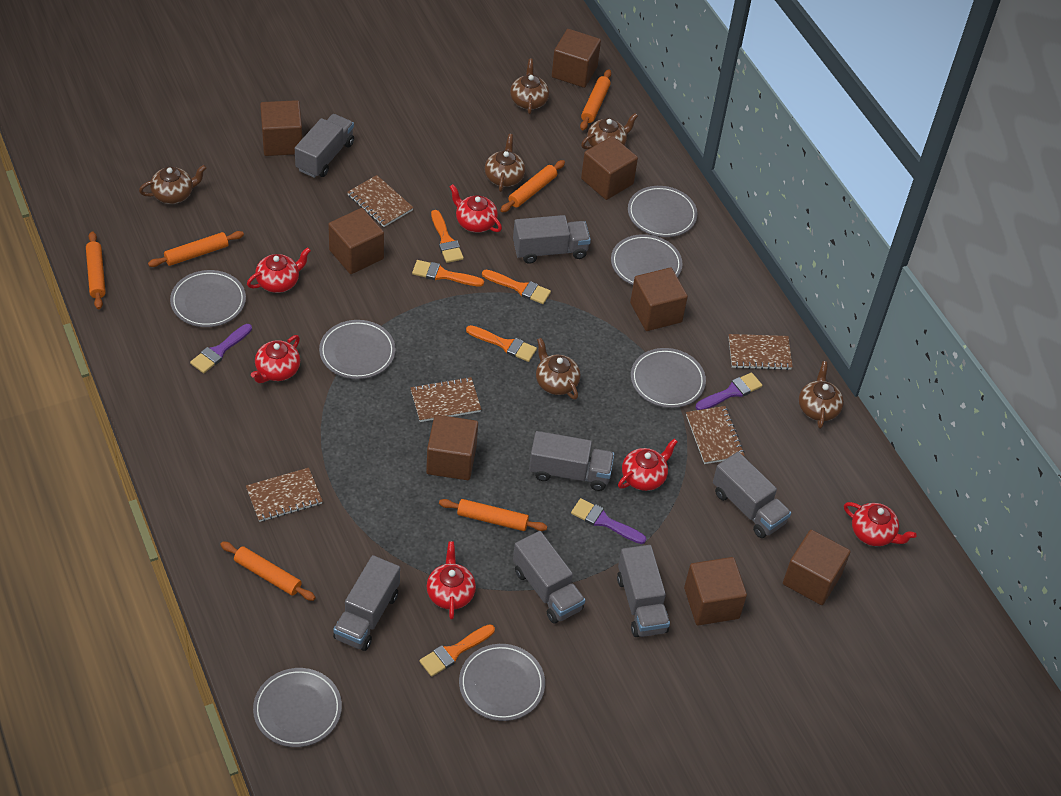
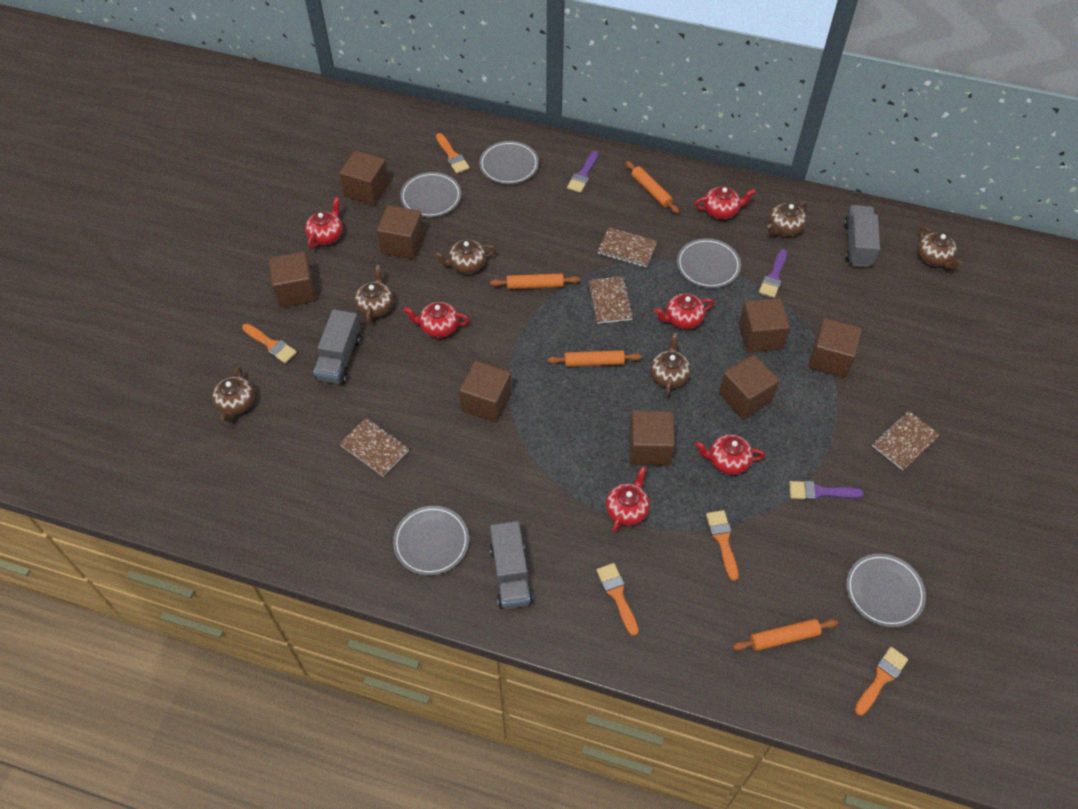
brown notebook: 5 -> 4
grey plate: 7 -> 5
grey truck: 7 -> 3
orange rolling pin: 6 -> 4

